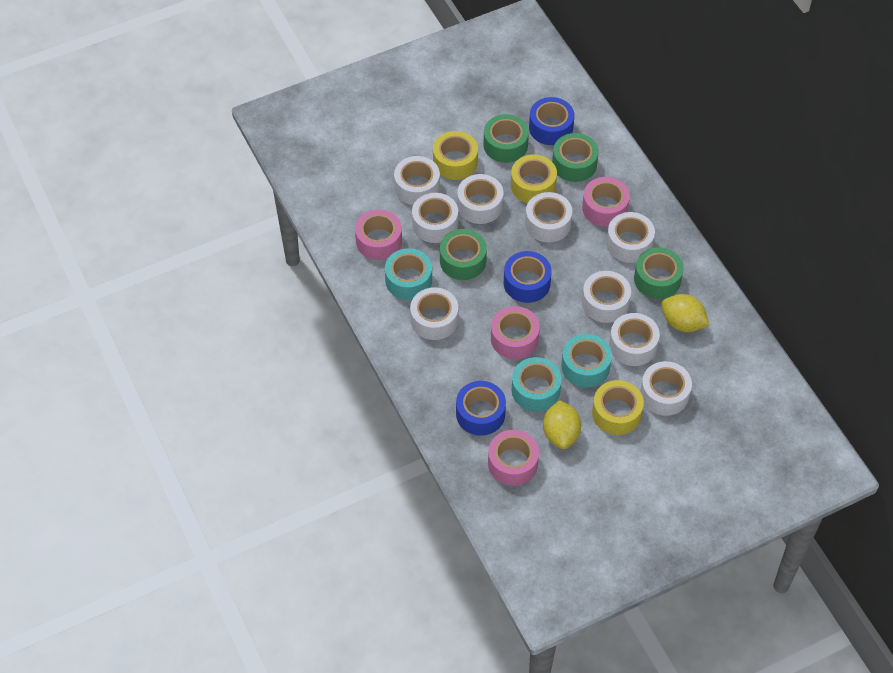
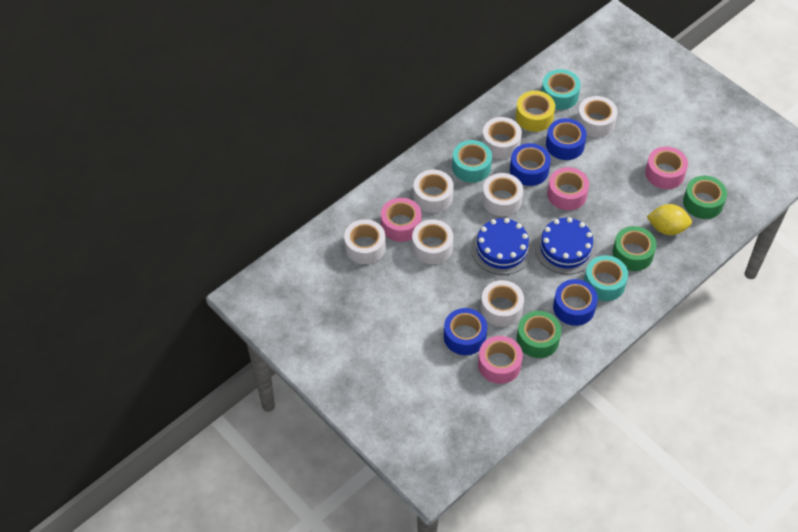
blue cake: 0 -> 2
blue tape: 3 -> 4
green tape: 4 -> 3
white tape: 9 -> 7
yellow lemon: 2 -> 1
yellow tape: 3 -> 1

